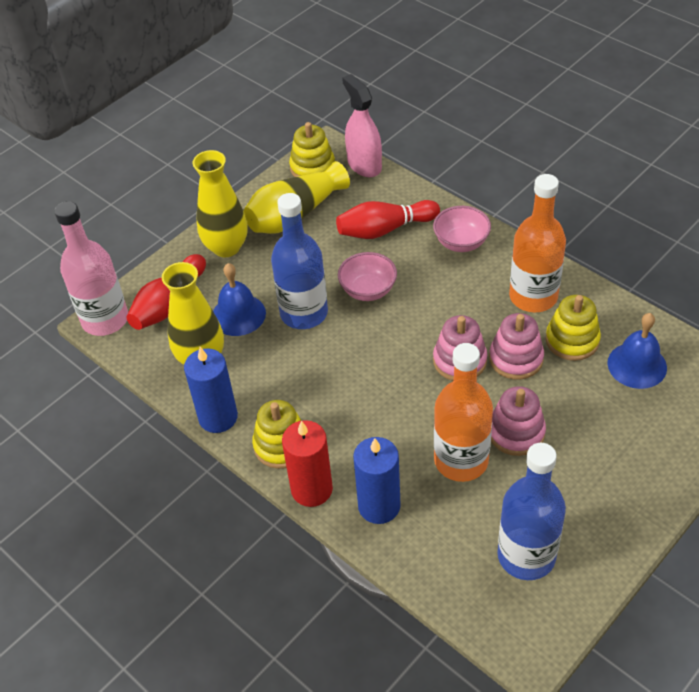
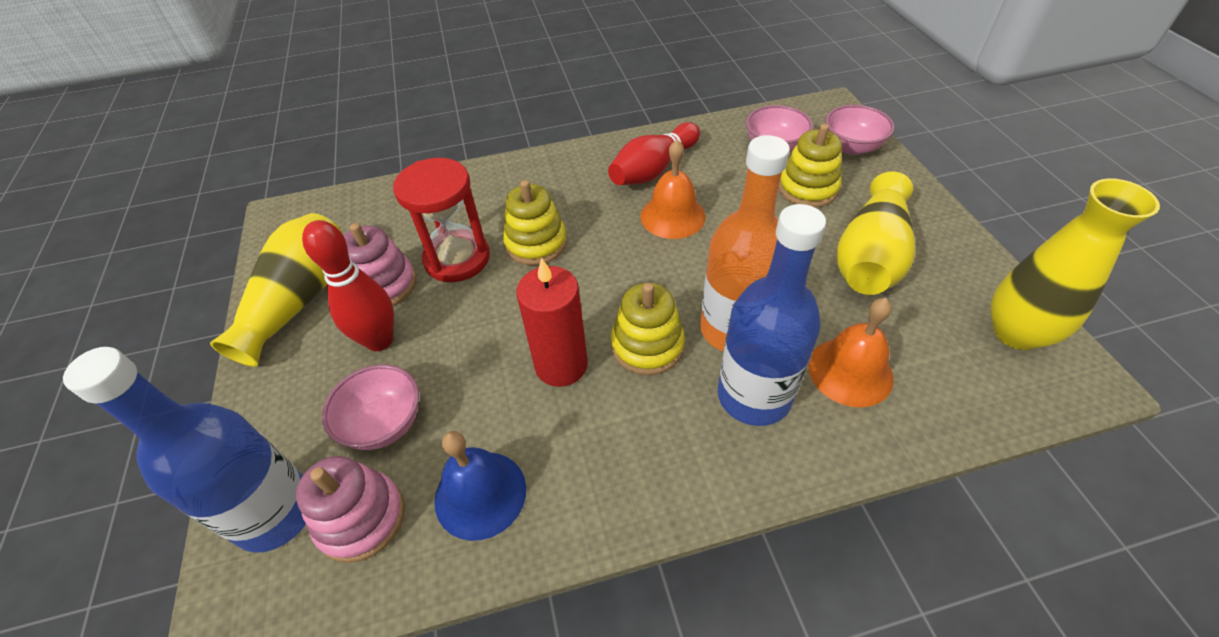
blue bell: 2 -> 1
blue candle: 2 -> 0
orange bell: 0 -> 2
orange bottle: 2 -> 1
pink bottle: 1 -> 0
pink bowl: 2 -> 3
pink spray bottle: 1 -> 0
pink stacking toy: 3 -> 2
red hourglass: 0 -> 1

